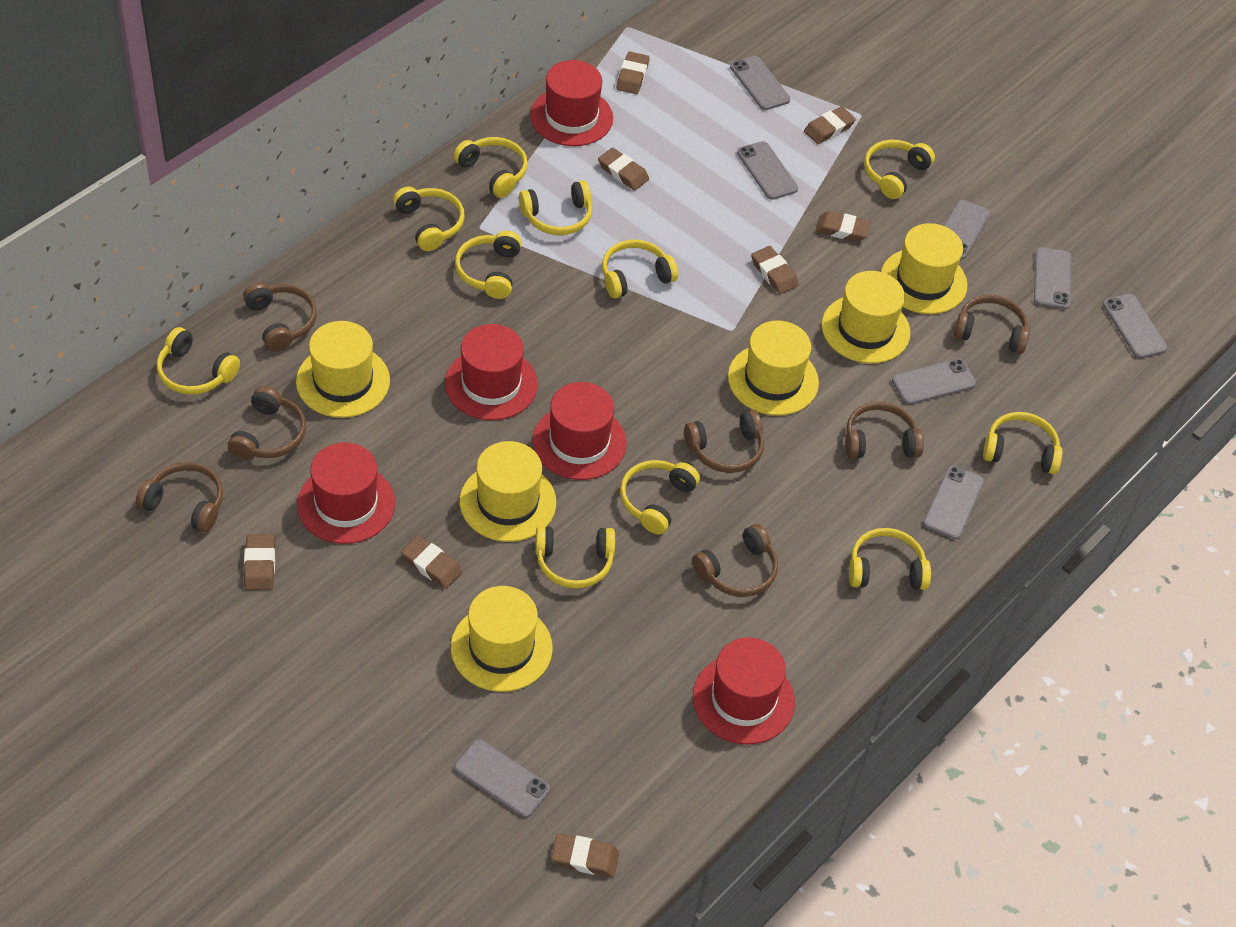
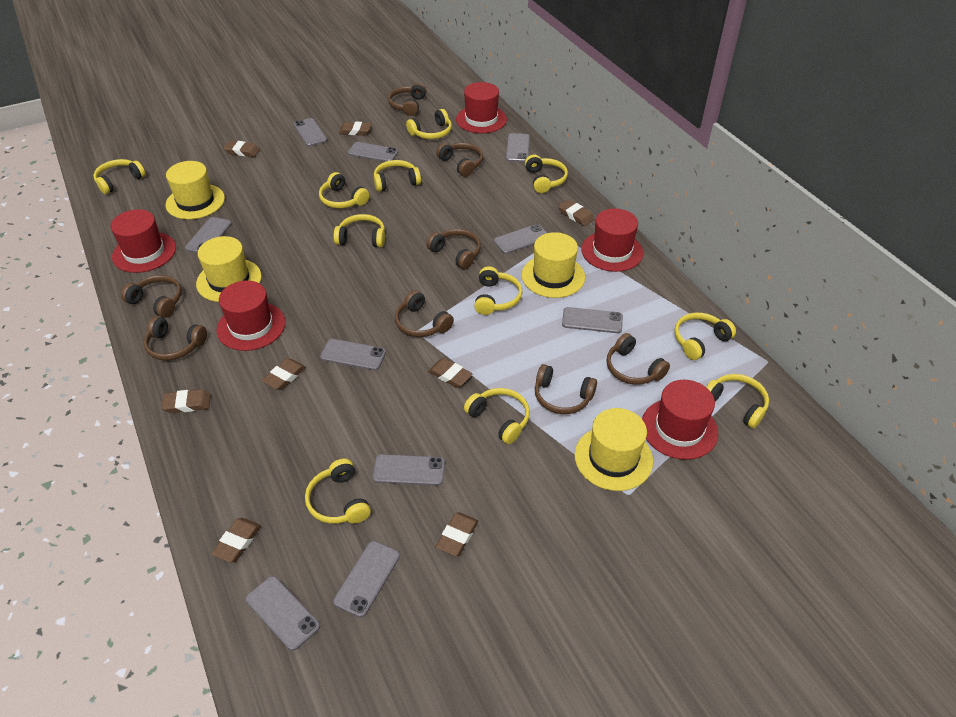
brown headphones: 7 -> 8
grey phone: 8 -> 10
yellow hat: 6 -> 4

